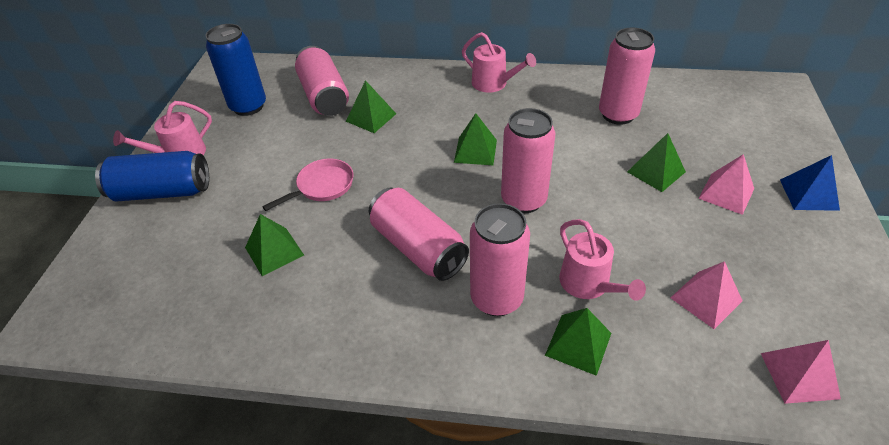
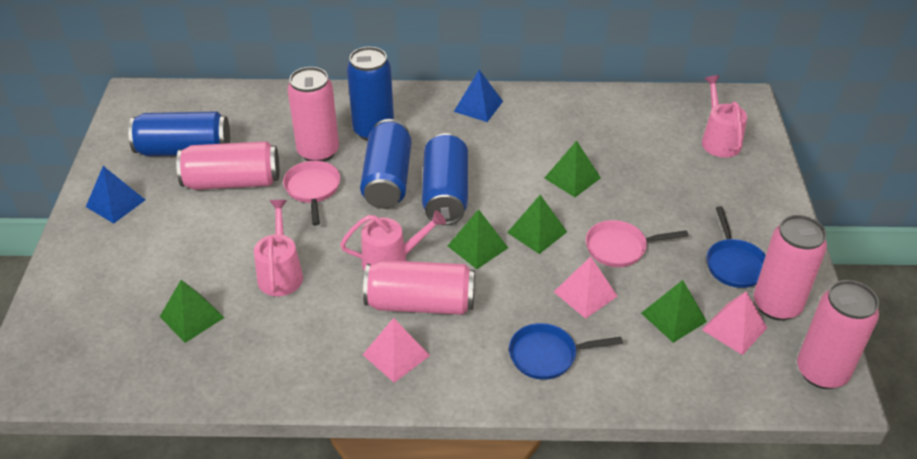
blue can: 2 -> 4
blue pan: 0 -> 2
blue pyramid: 1 -> 2
pink pan: 1 -> 2

